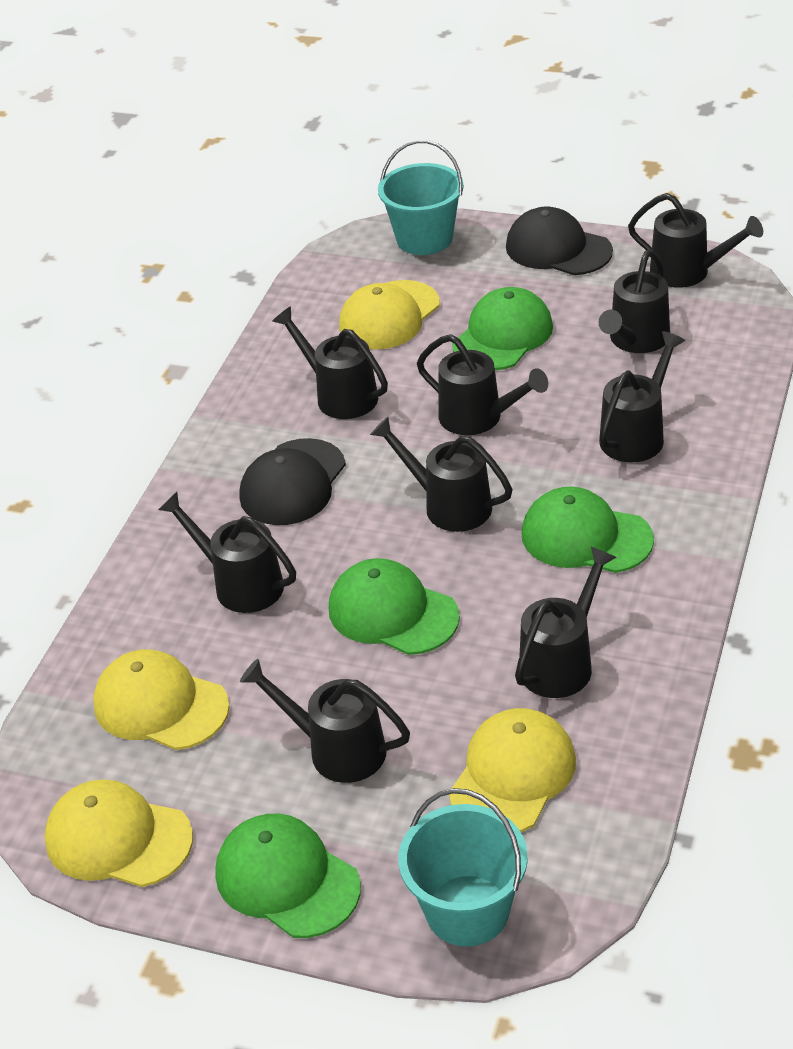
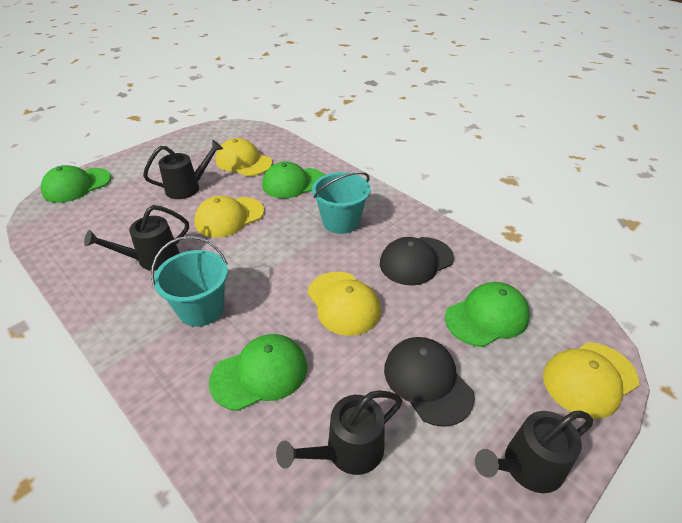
black watering can: 9 -> 4

